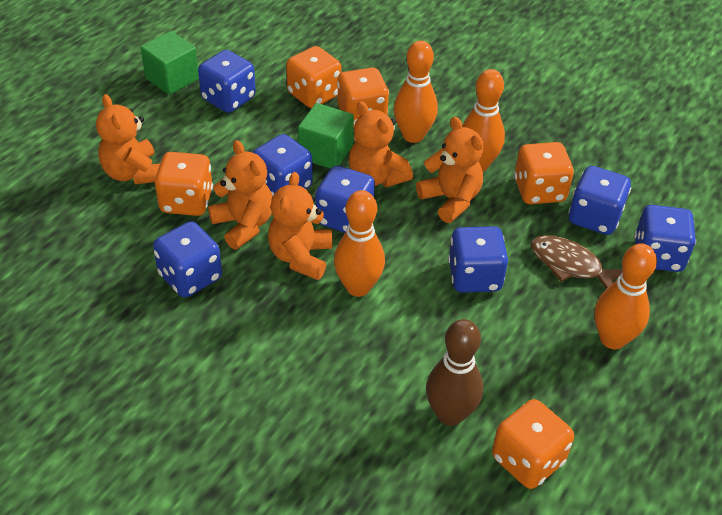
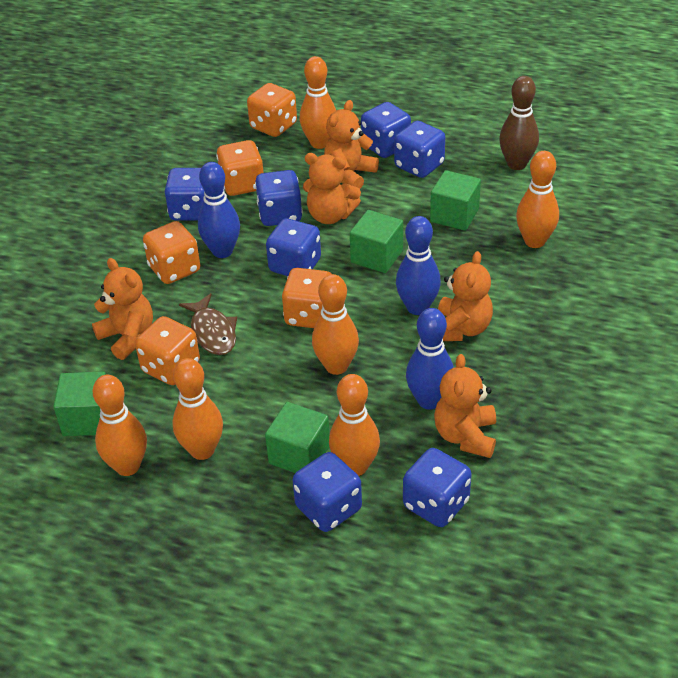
blue bowling pin: 0 -> 3
green cube: 2 -> 4
orange bowling pin: 4 -> 6

